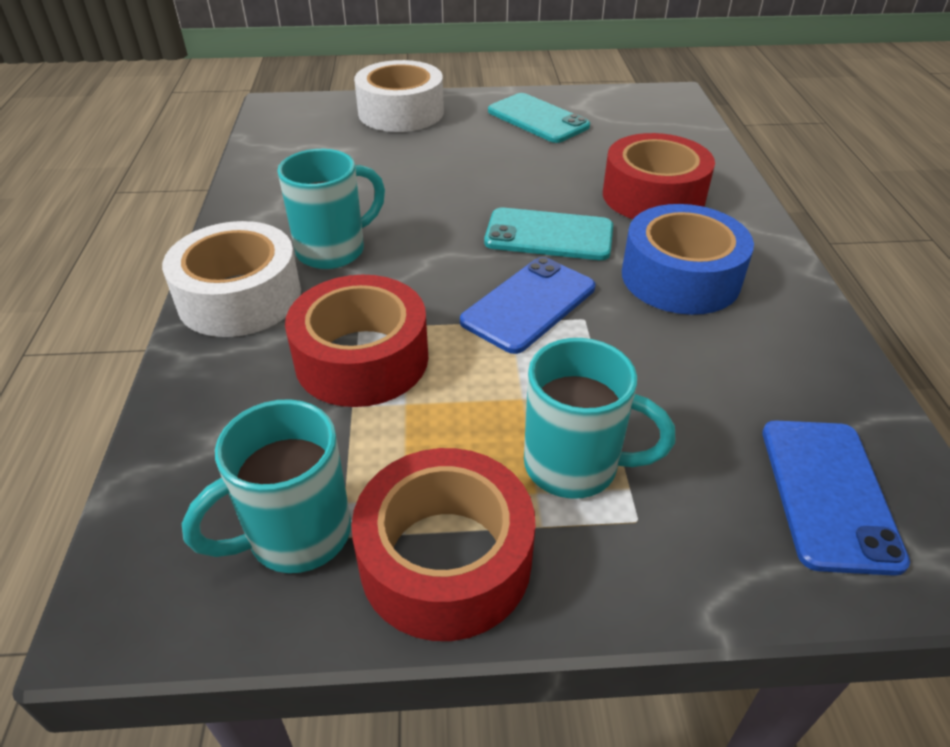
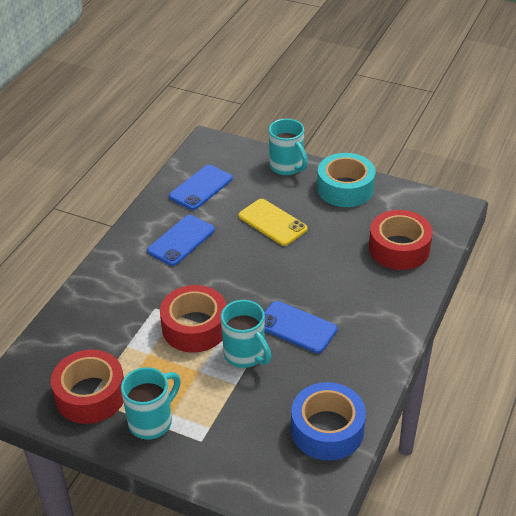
blue phone: 2 -> 3
turquoise phone: 2 -> 0
turquoise tape: 0 -> 1
white tape: 2 -> 0
yellow phone: 0 -> 1

